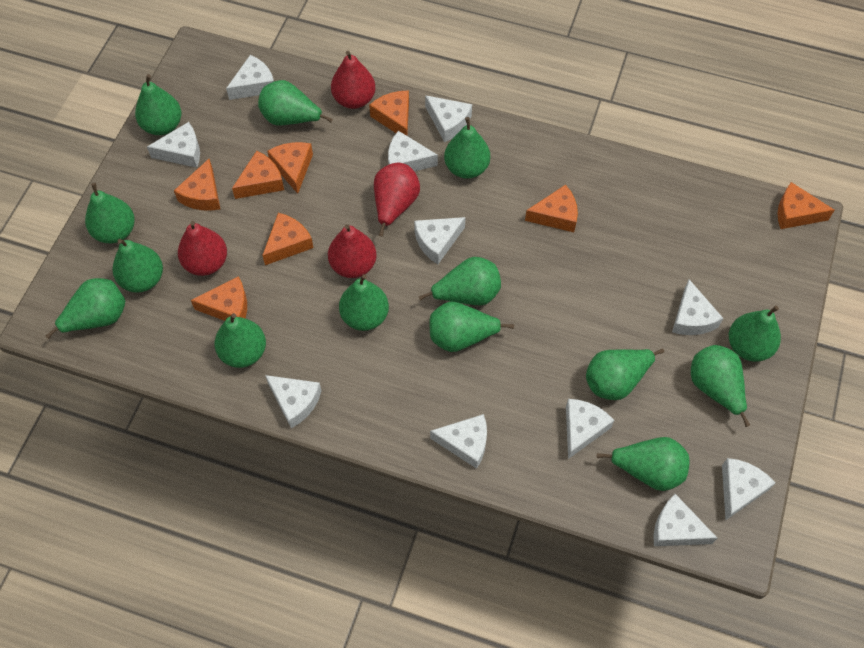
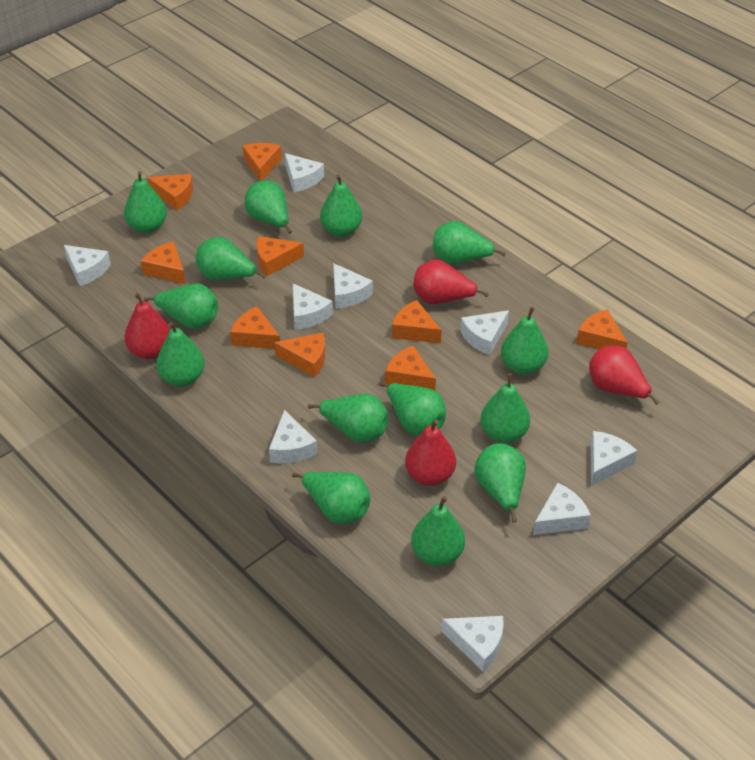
orange cheese: 8 -> 9
white cheese: 11 -> 9

